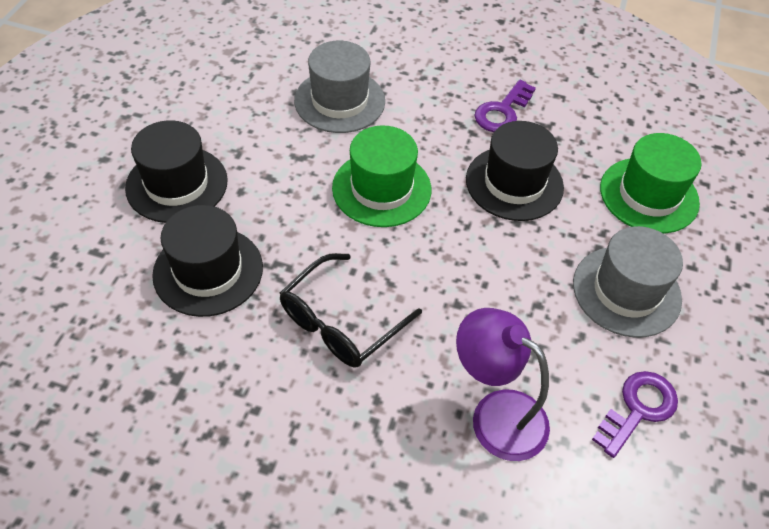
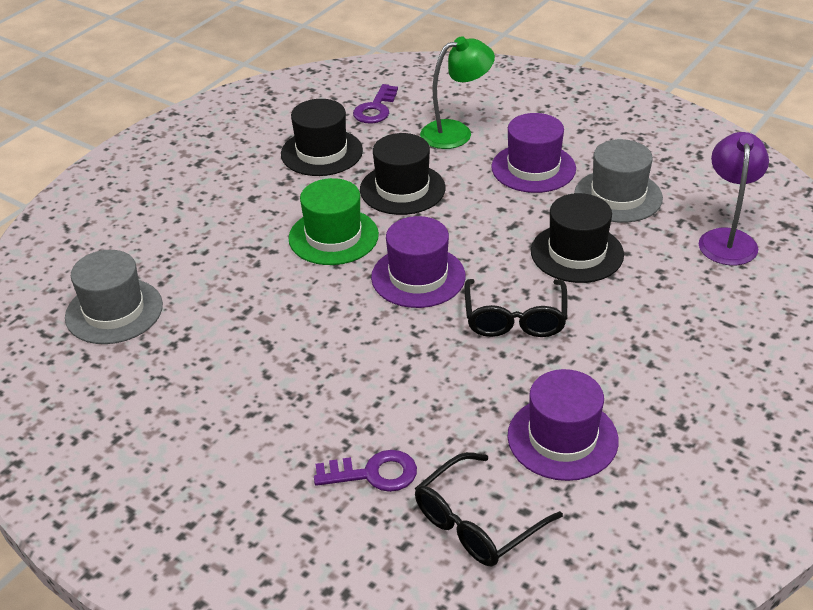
black glasses: 1 -> 2
green hat: 2 -> 1
green lamp: 0 -> 1
purple hat: 0 -> 3

